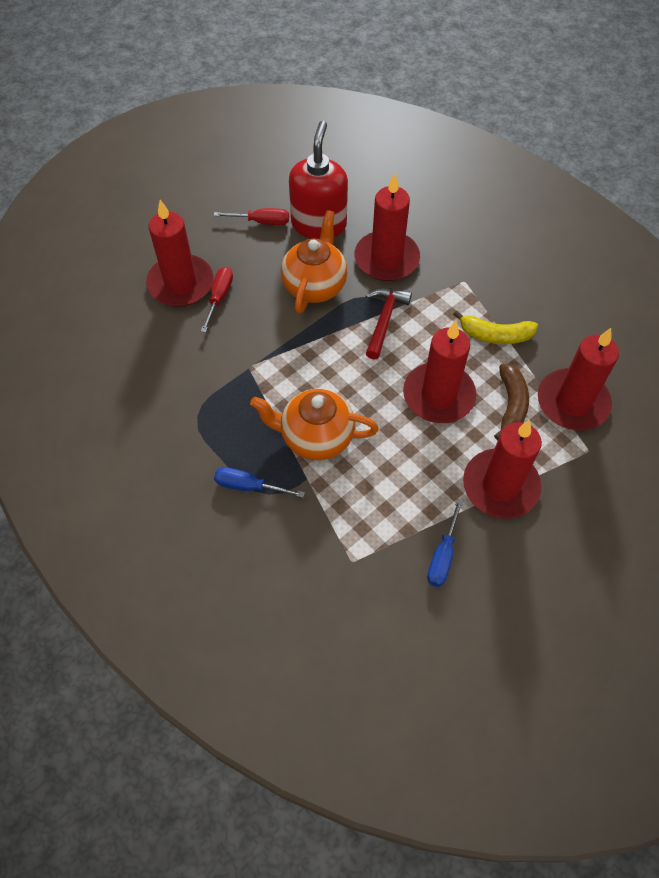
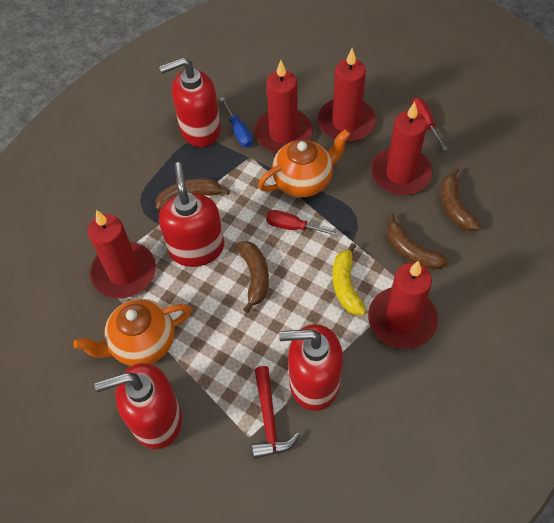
blue screwdriver: 2 -> 1
brown banana: 1 -> 4
red soap dispenser: 1 -> 4

